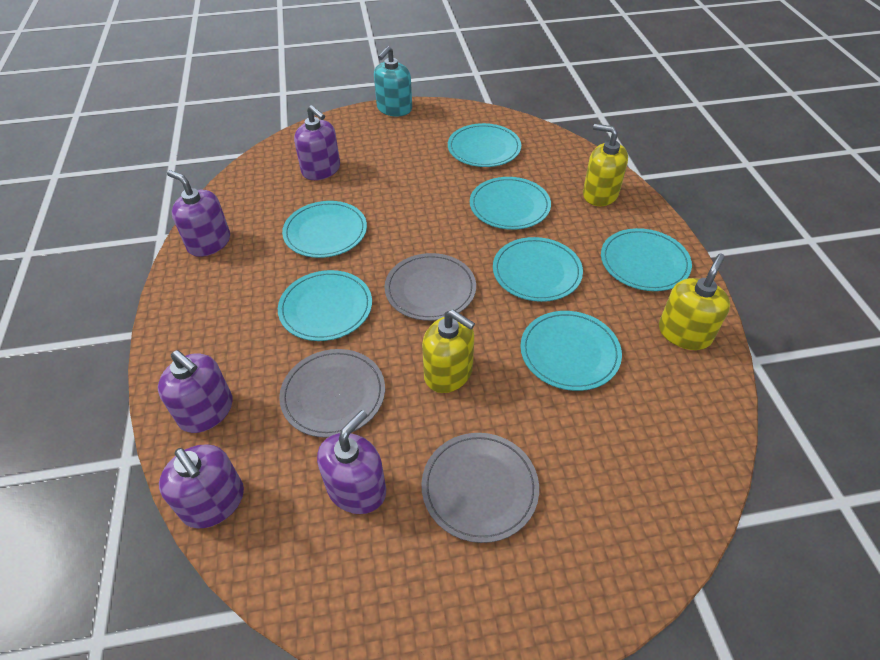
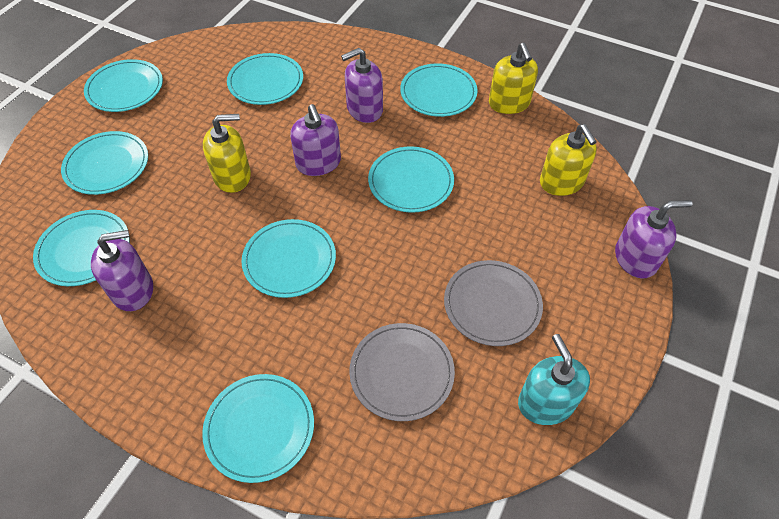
grey plate: 3 -> 2
purple soap dispenser: 5 -> 4
turquoise plate: 7 -> 8

